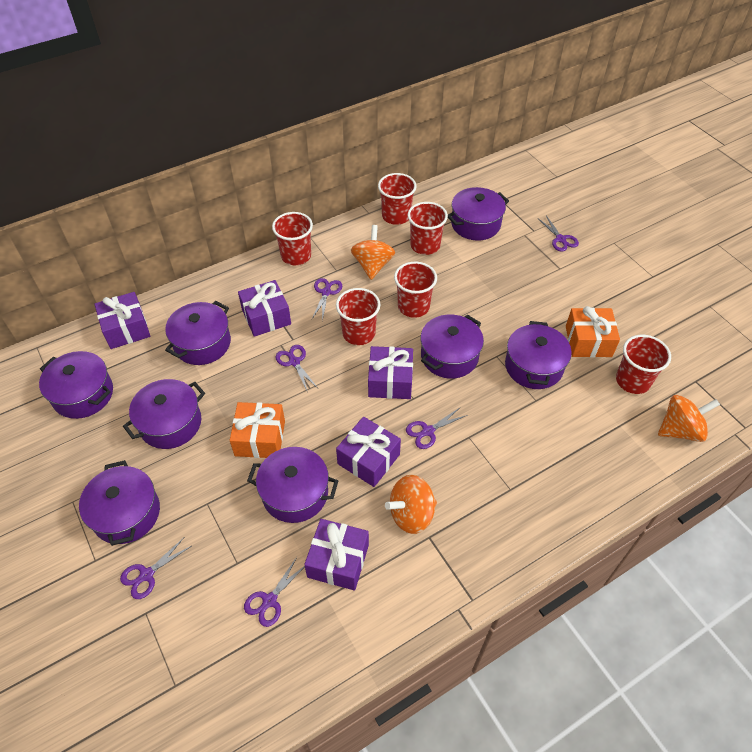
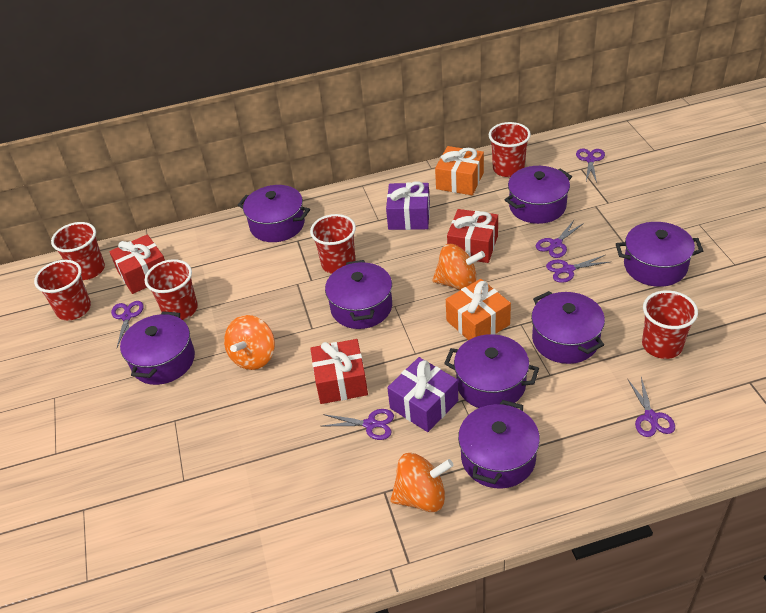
purple gift: 5 -> 2
red gift: 0 -> 3

